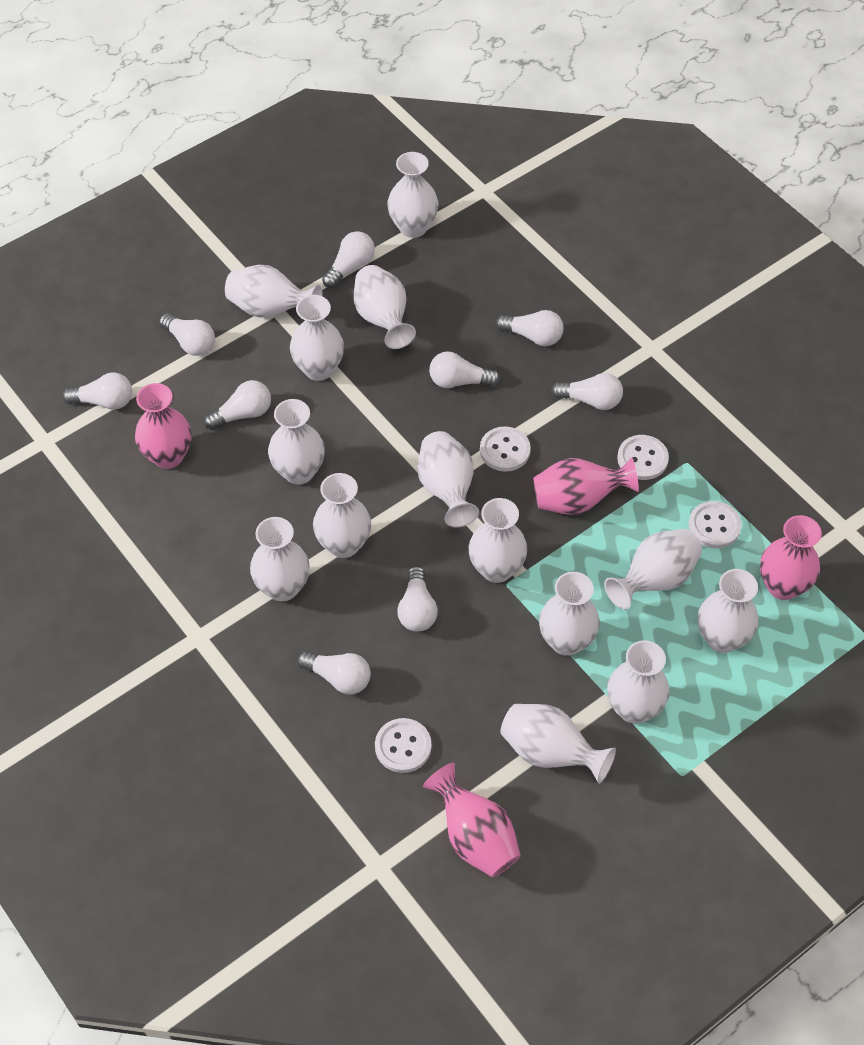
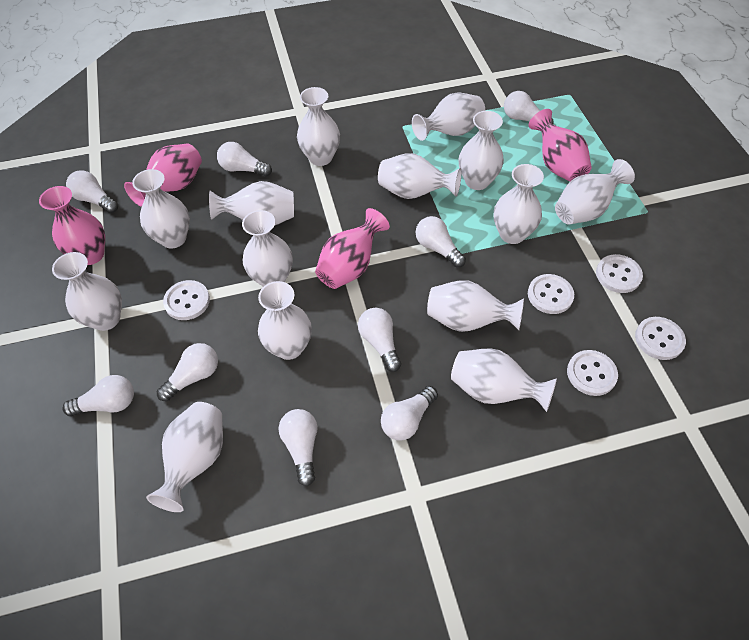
white button: 4 -> 5

